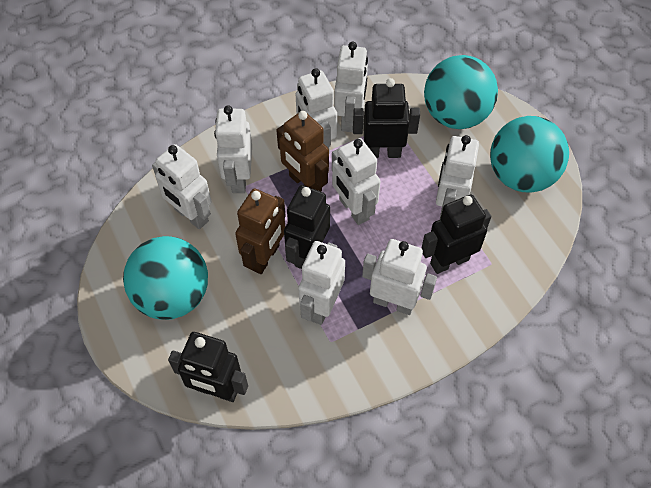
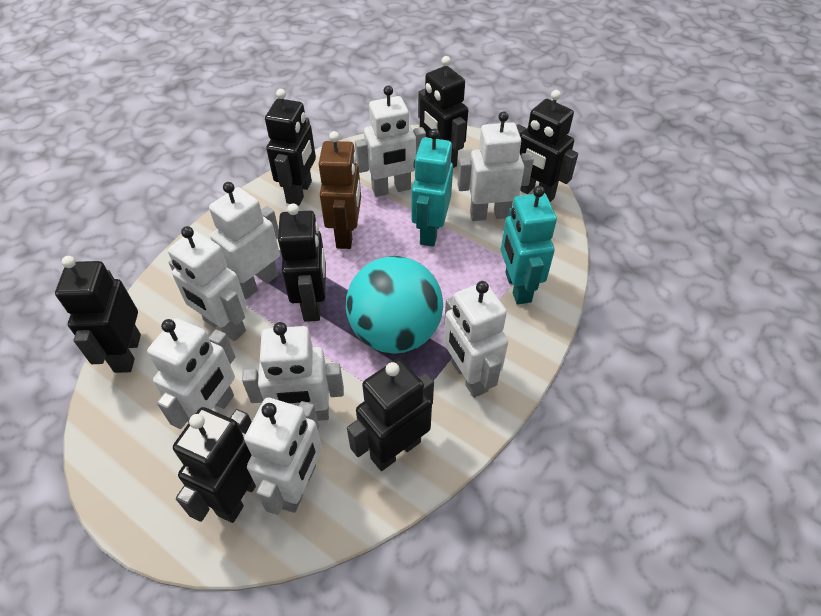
black robot: 4 -> 7
brown robot: 2 -> 1
turquoise ball: 3 -> 1
turquoise robot: 0 -> 2

